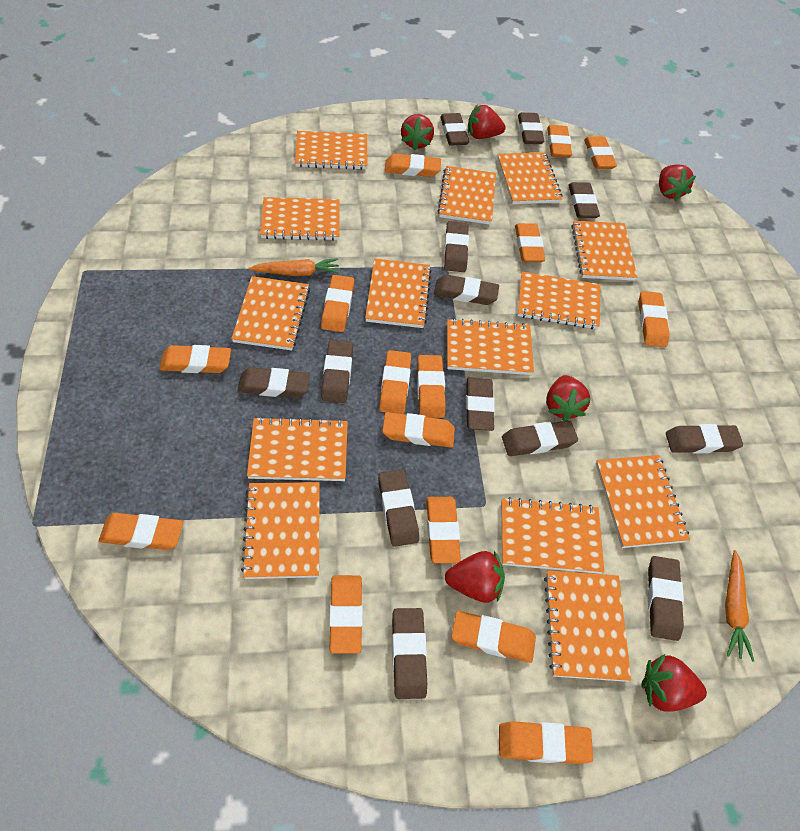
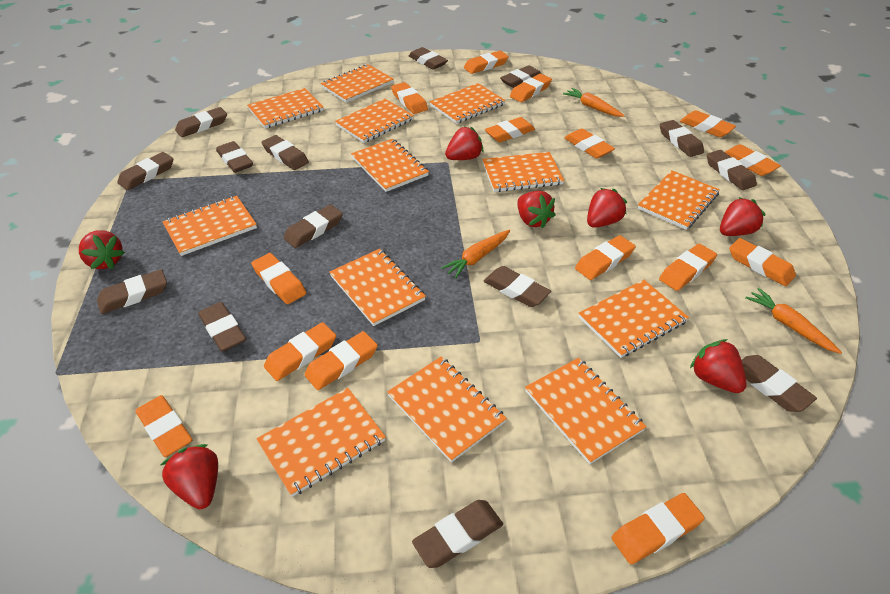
brown eraser: 13 -> 14
orange carrot: 2 -> 3
orange notebook: 14 -> 13
red strawberry: 6 -> 7

